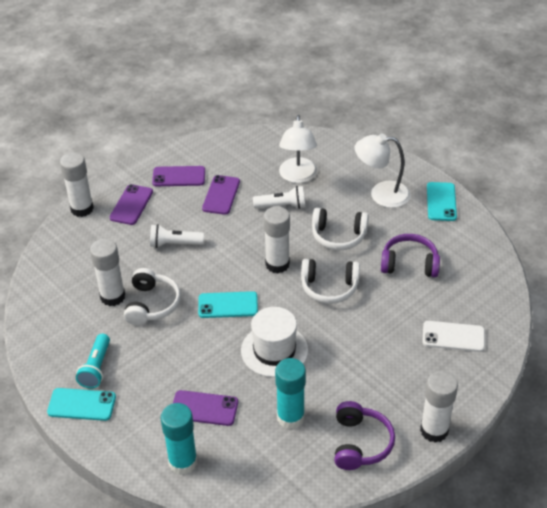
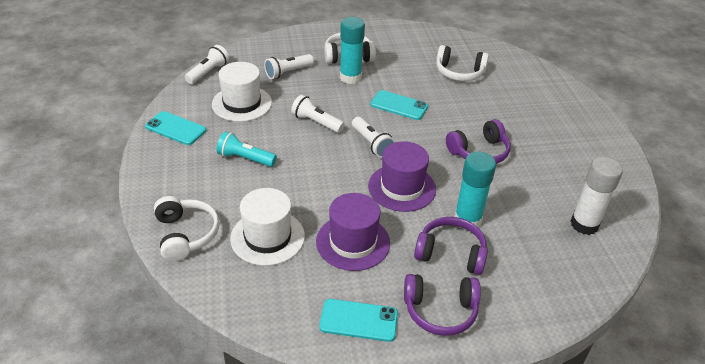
purple hat: 0 -> 2
purple headphones: 2 -> 3
purple phone: 4 -> 0
white flashlight: 2 -> 4
white glue stick: 4 -> 1
white hat: 1 -> 2
white lamp: 2 -> 0
white phone: 1 -> 0

